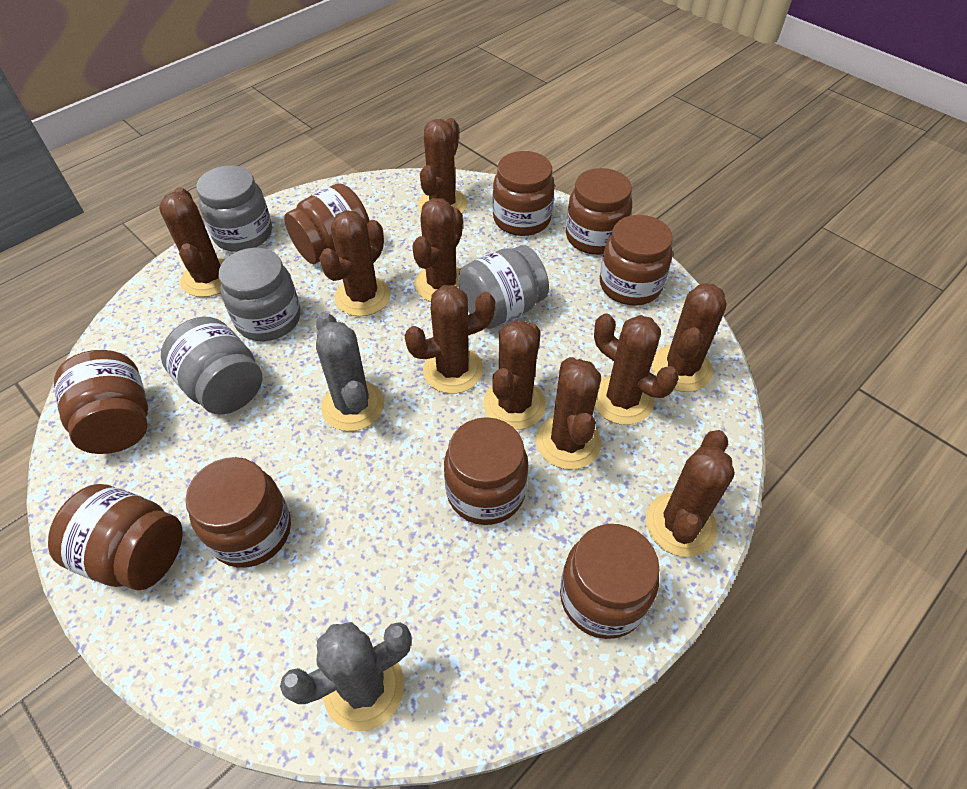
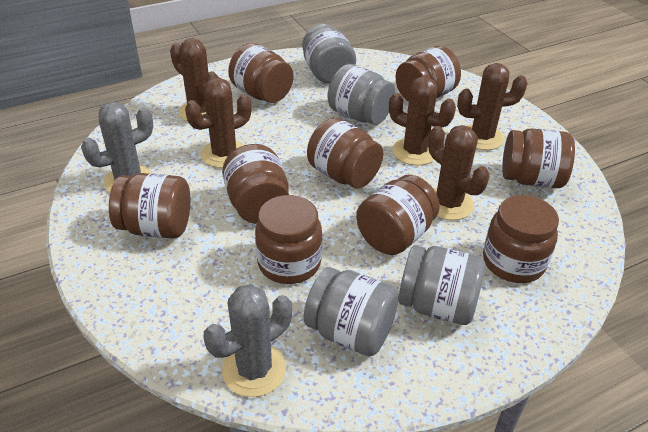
brown cactus: 10 -> 5

